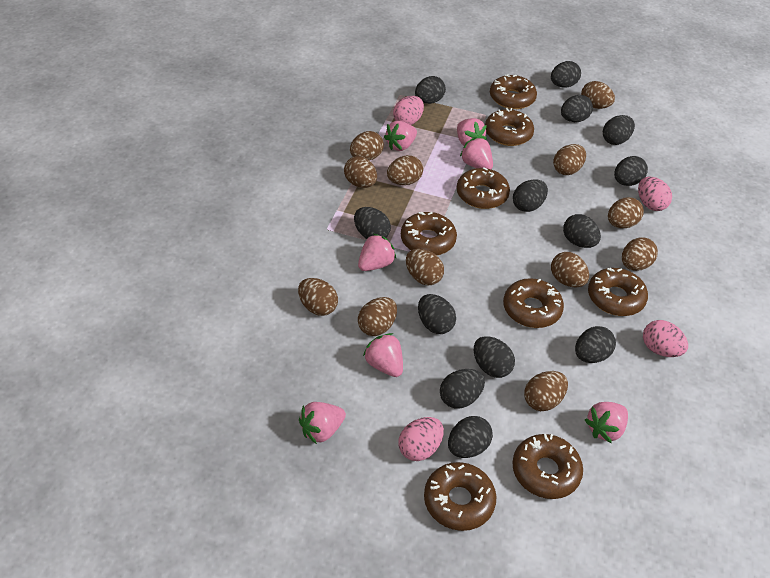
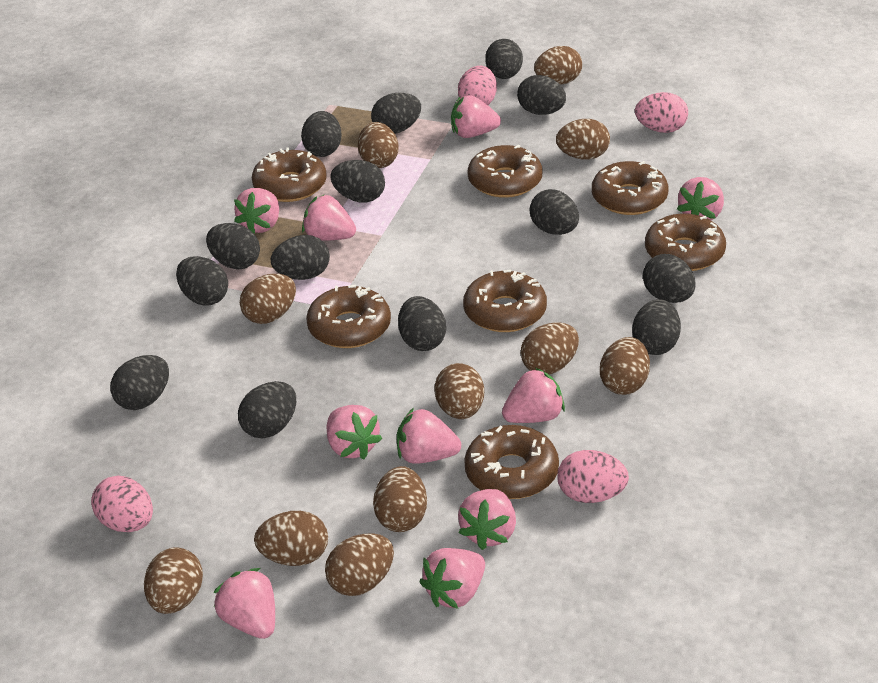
black egg: 13 -> 14
brown donut: 8 -> 7
brown egg: 12 -> 11
pink strawberry: 7 -> 10

